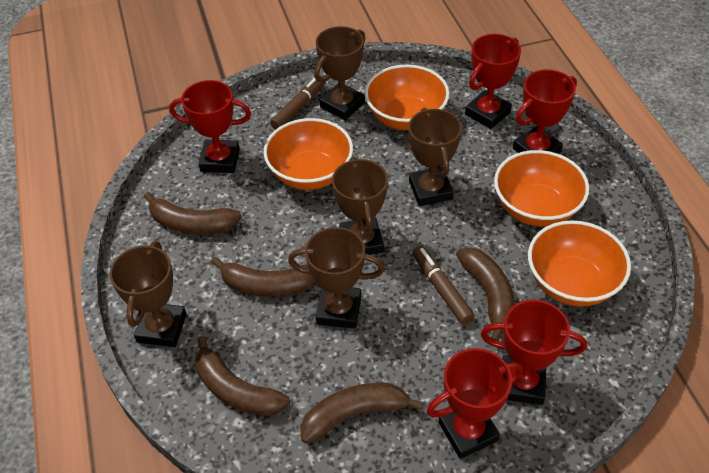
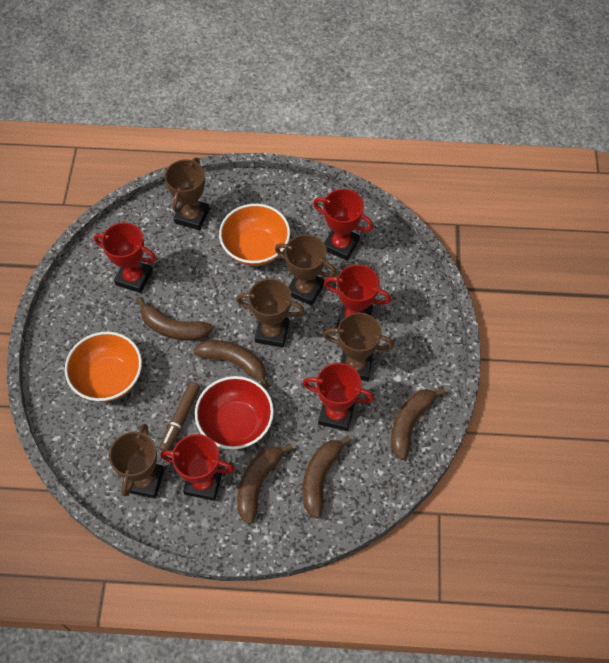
brown marker: 2 -> 1
orange bowl: 4 -> 2
red bowl: 0 -> 1

